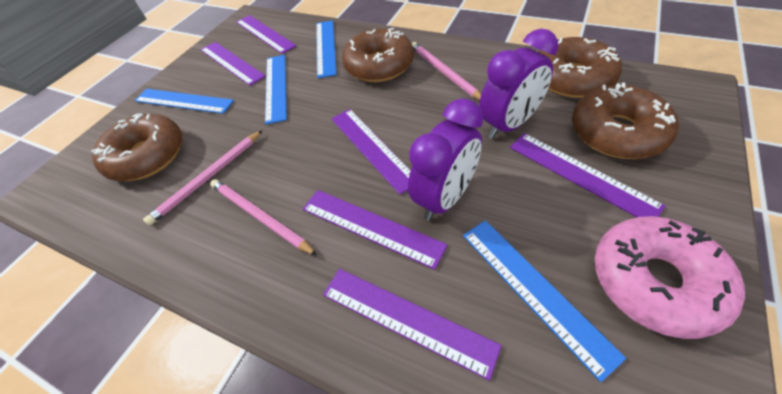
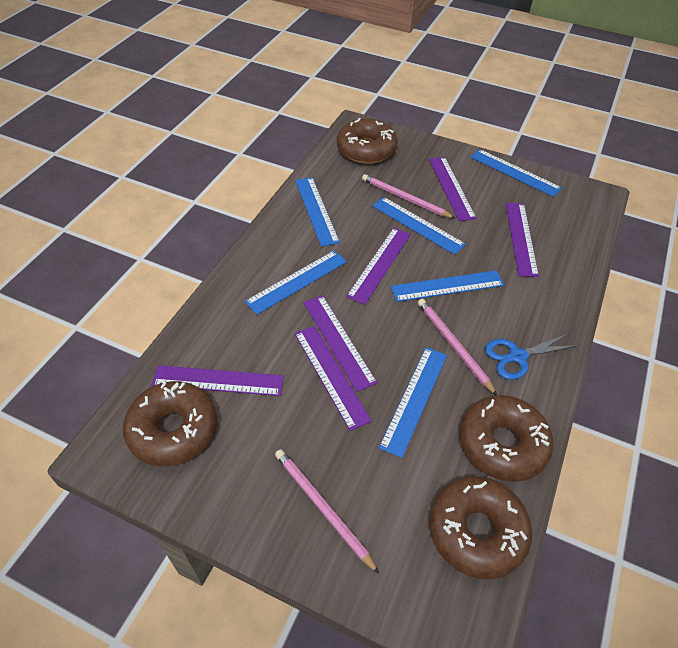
blue ruler: 4 -> 6
blue scissors: 0 -> 1
pink donut: 1 -> 0
purple clock: 2 -> 0

